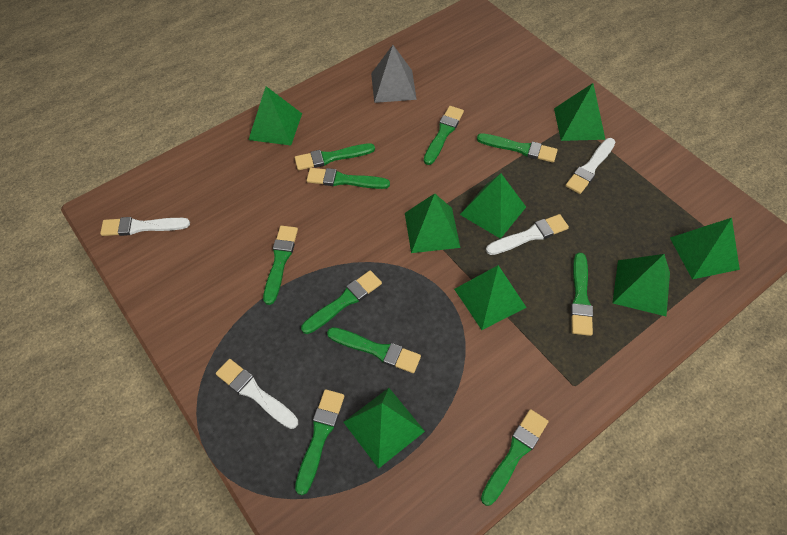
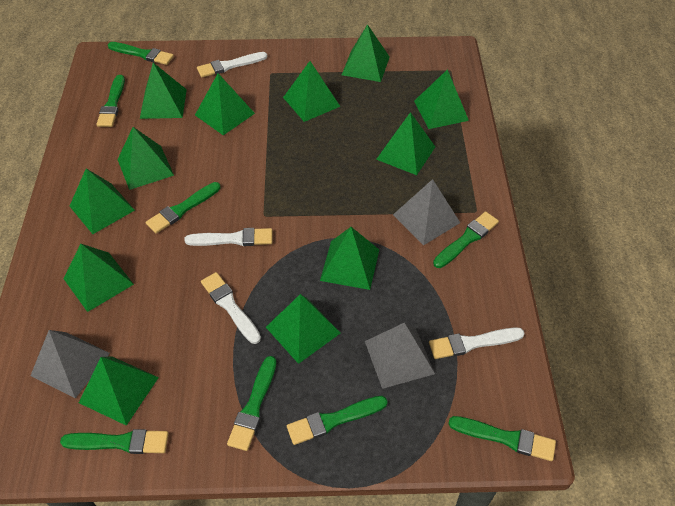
green brush: 10 -> 8
green pyramid: 8 -> 12
grey pyramid: 1 -> 3

